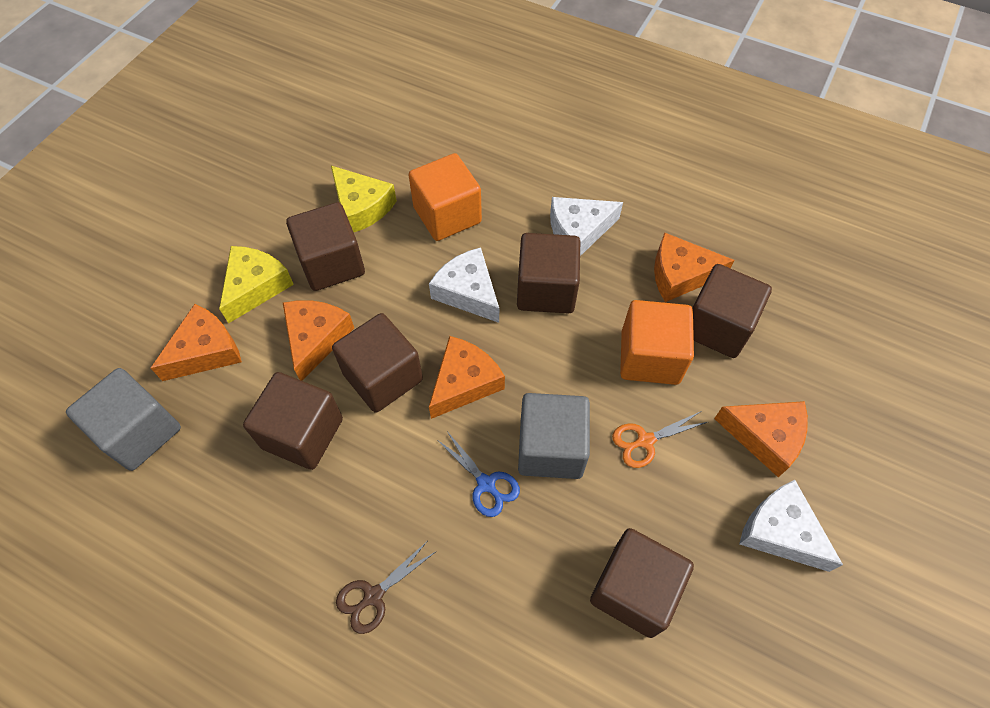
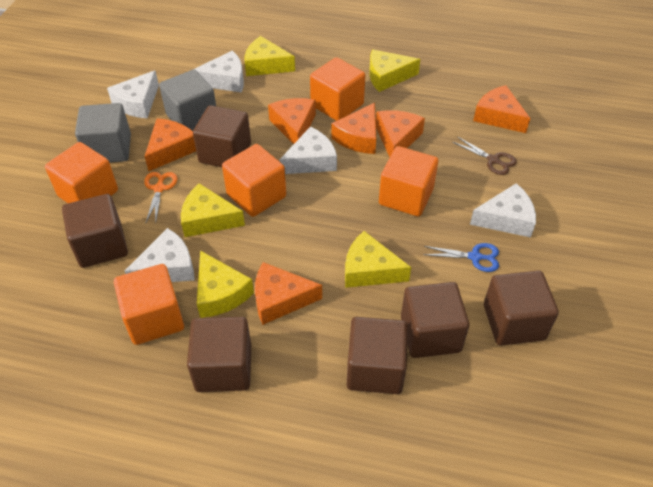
orange cheese: 5 -> 6
orange cube: 2 -> 5
white cheese: 3 -> 5
yellow cheese: 2 -> 5

